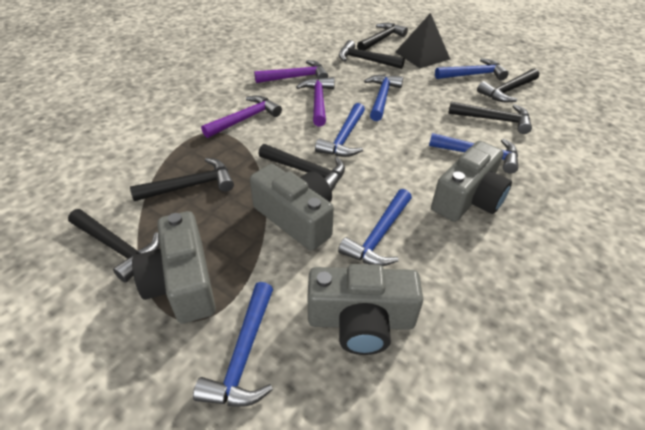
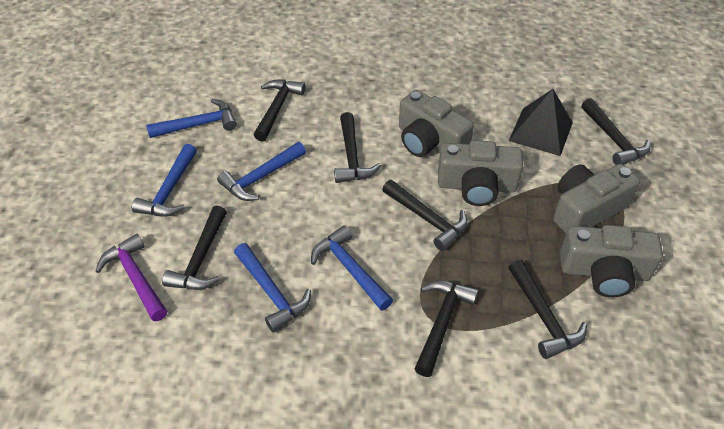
blue hammer: 6 -> 5
purple hammer: 3 -> 1

